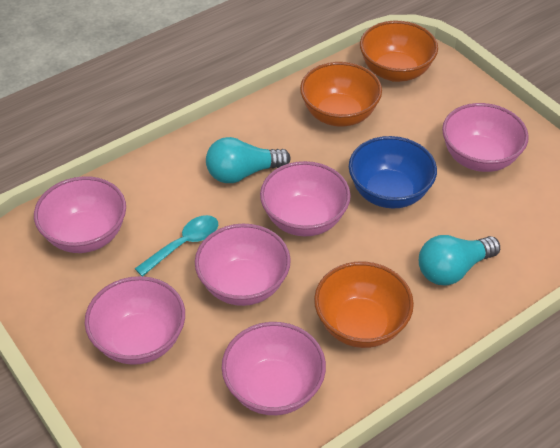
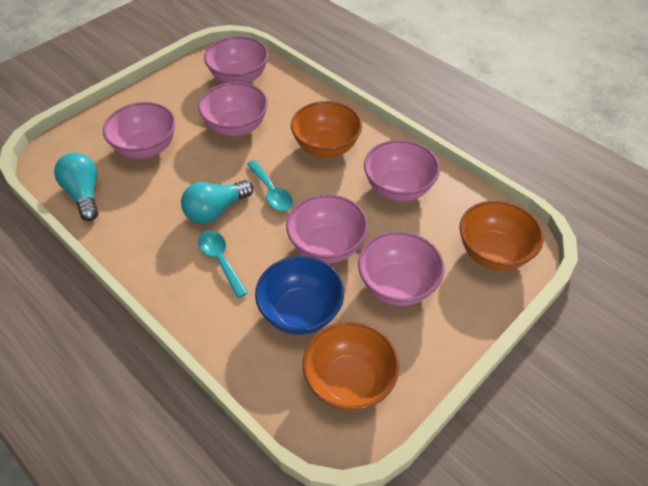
turquoise spoon: 1 -> 2

